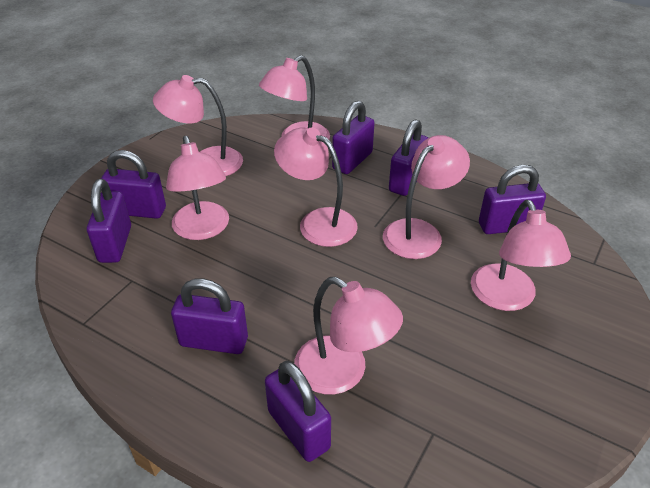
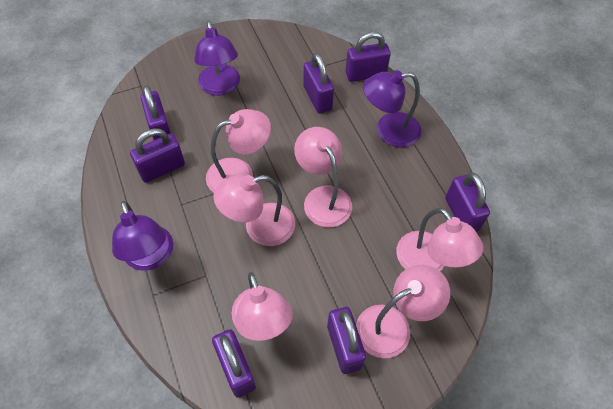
pink lamp: 7 -> 6
purple lamp: 0 -> 3

